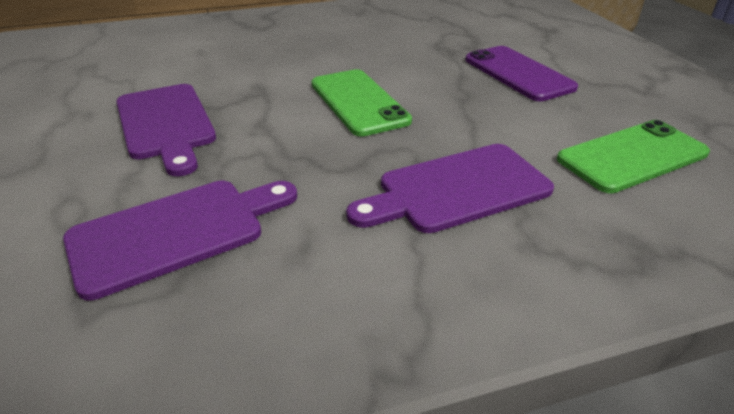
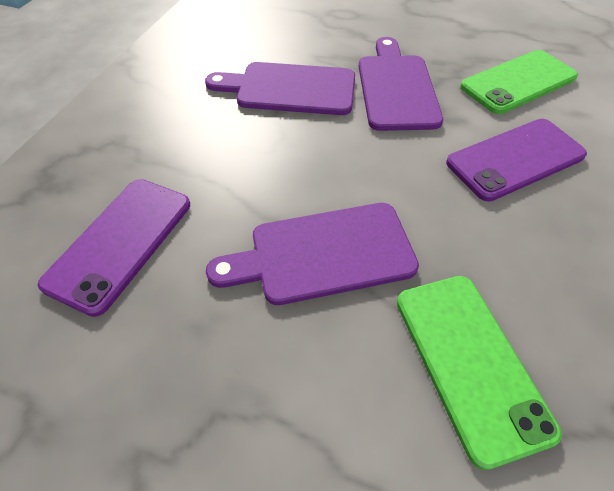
purple phone: 1 -> 2

